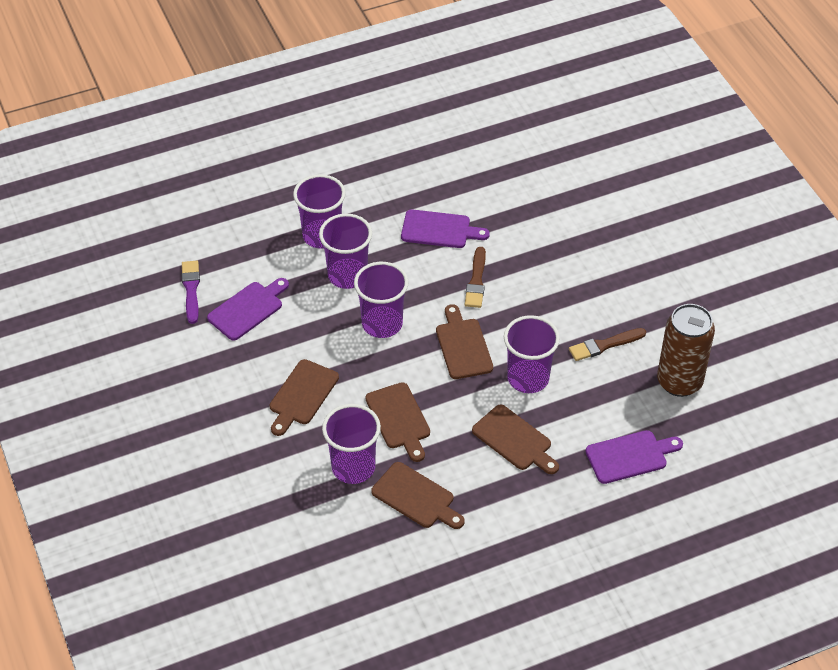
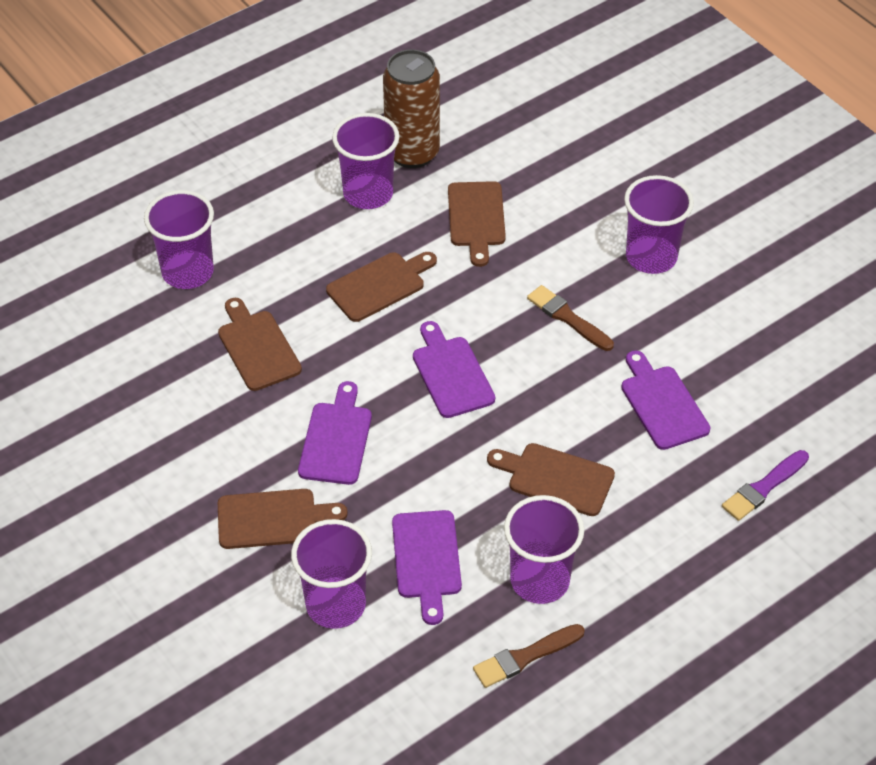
purple cutting board: 3 -> 4

